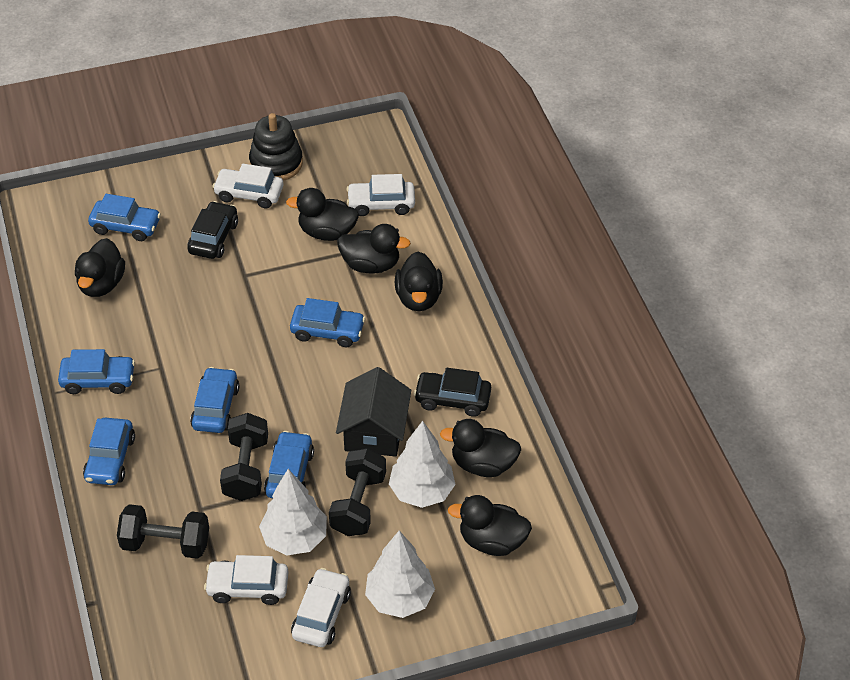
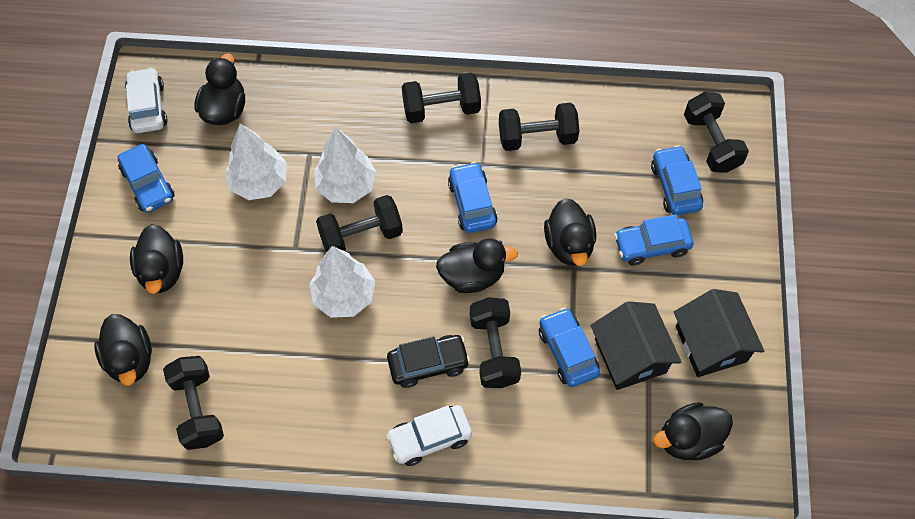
black car: 2 -> 1
black dumbbell: 3 -> 6
black house: 1 -> 2
black stacking toy: 1 -> 0
blue car: 6 -> 5
white car: 4 -> 2

